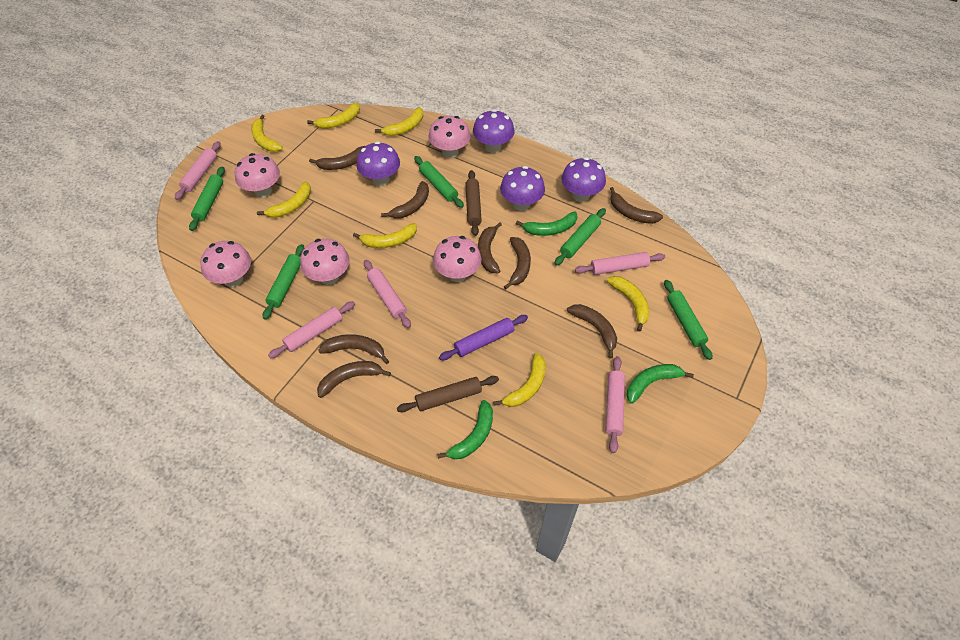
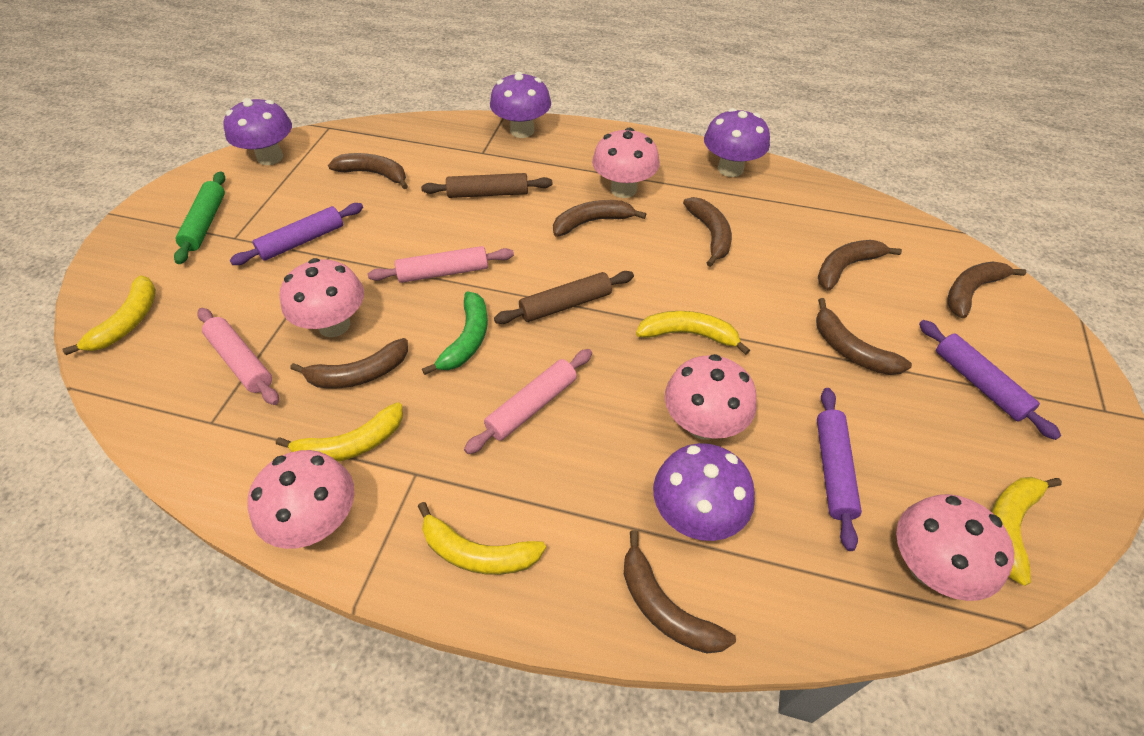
green banana: 3 -> 1
green rolling pin: 5 -> 1
pink rolling pin: 5 -> 3
purple rolling pin: 1 -> 3
yellow banana: 7 -> 5

